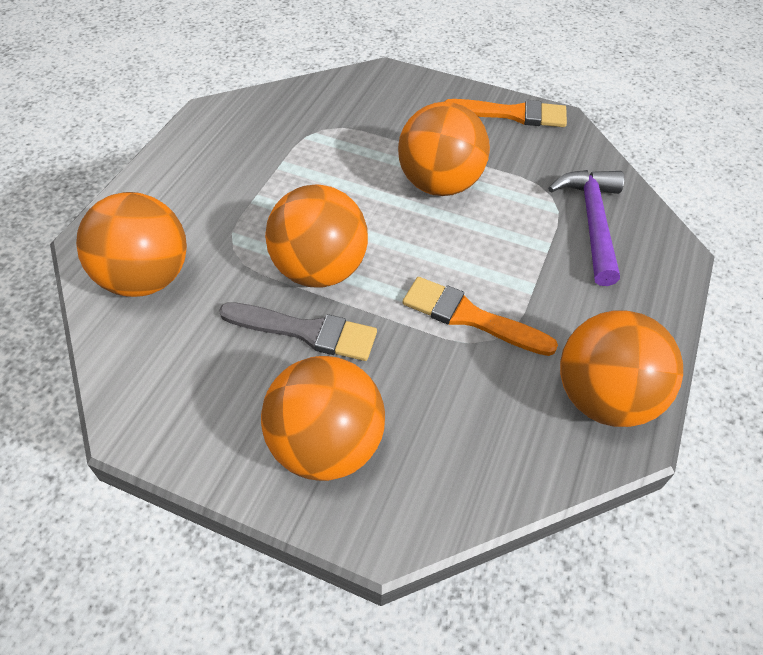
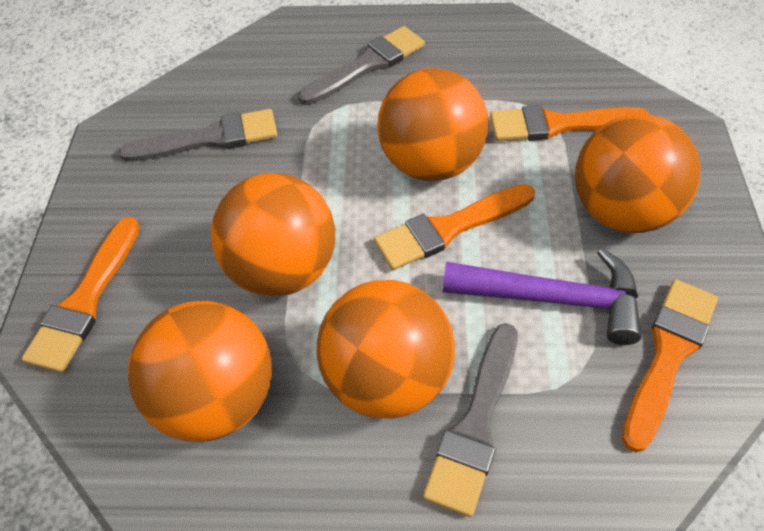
grey brush: 1 -> 3
orange brush: 2 -> 4

